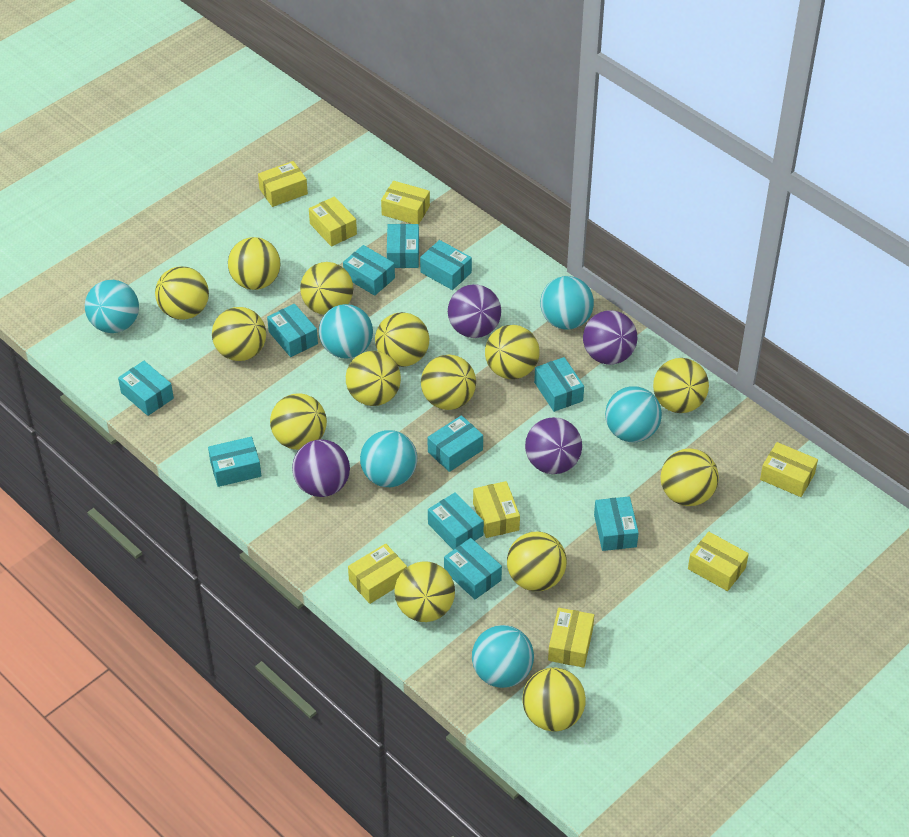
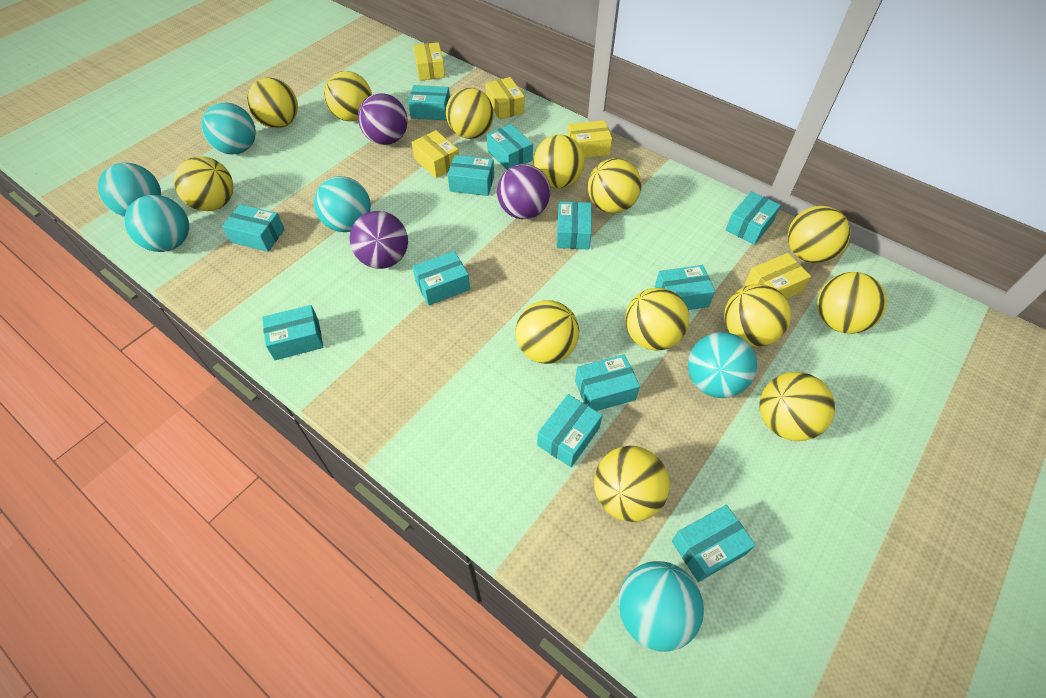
purple ball: 4 -> 3
turquoise box: 11 -> 12
yellow ball: 14 -> 13
yellow box: 8 -> 5

